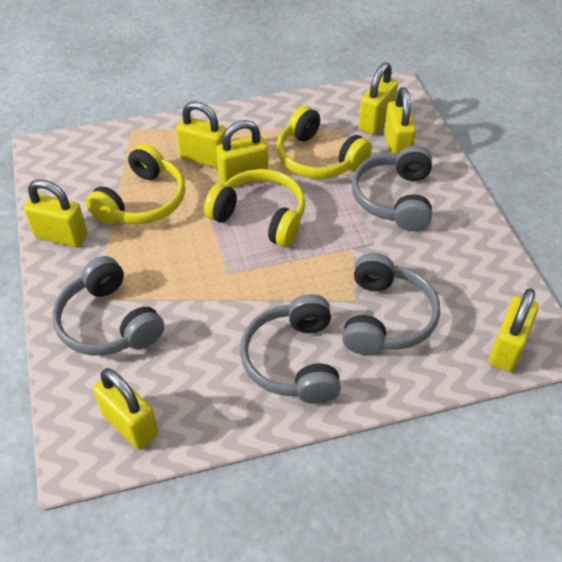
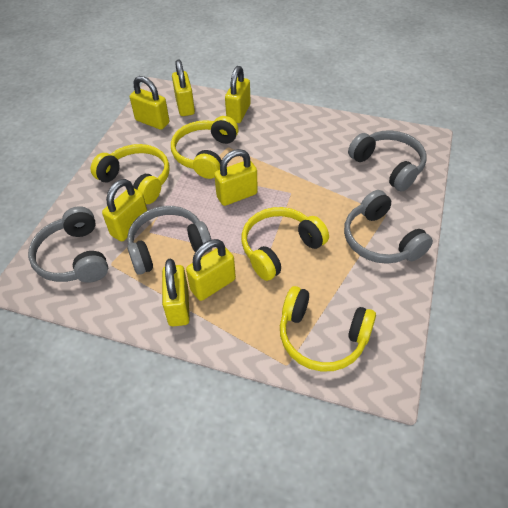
yellow headphones: 3 -> 4

